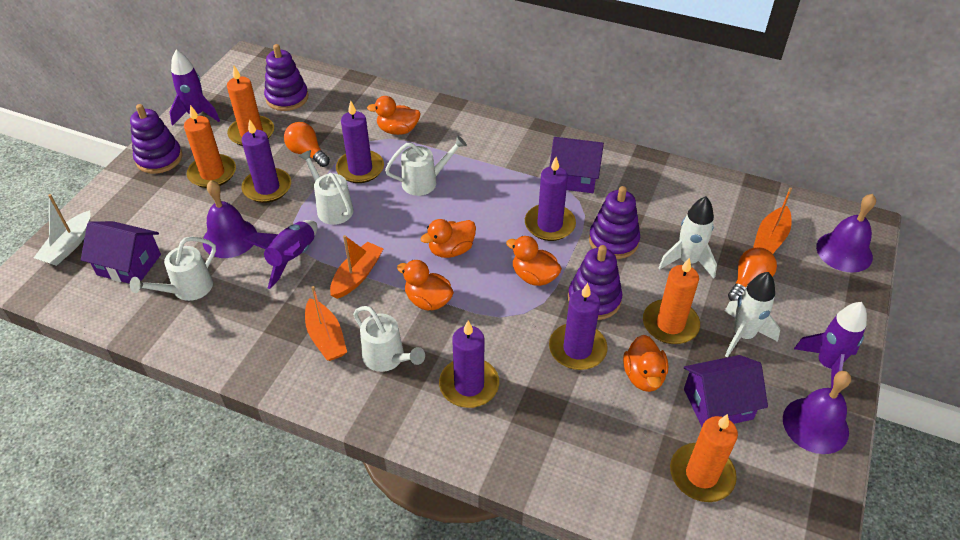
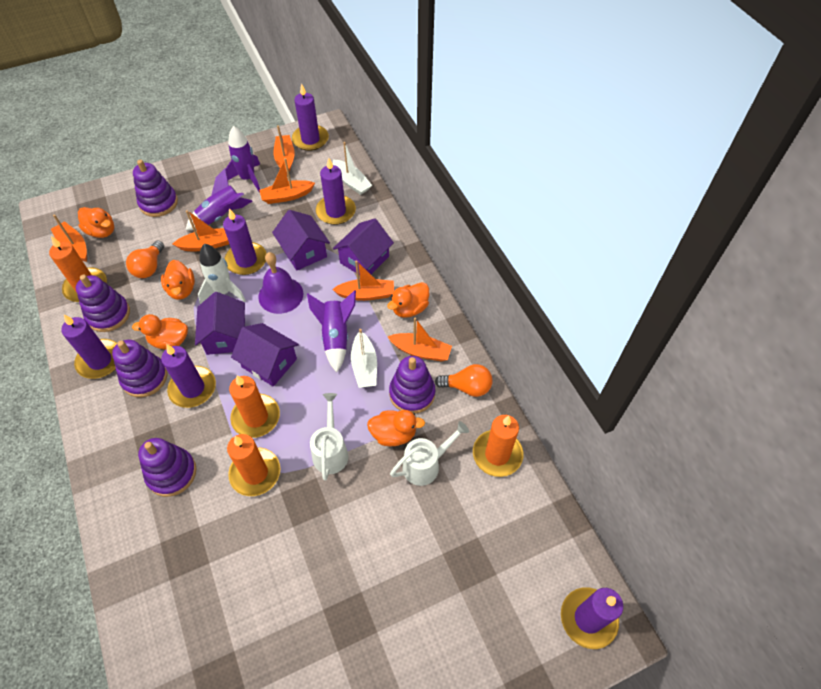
orange boat: 3 -> 6
purple bell: 3 -> 1
purple candle: 5 -> 6
purple house: 3 -> 4
purple stacking toy: 4 -> 5
white boat: 1 -> 2
white rocket: 2 -> 1
white watering can: 4 -> 2

